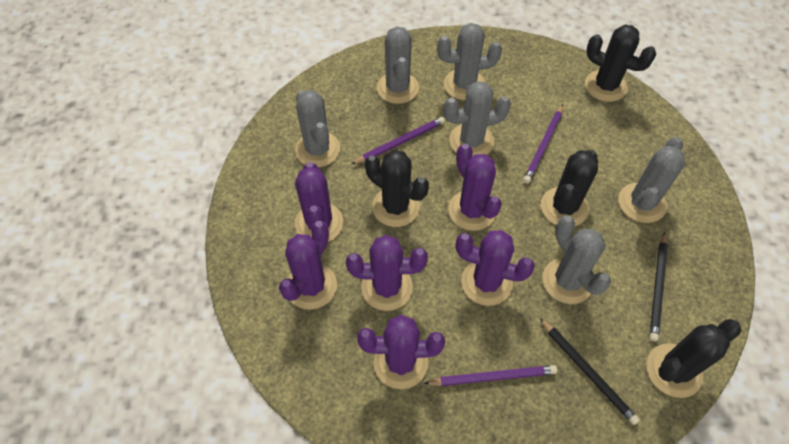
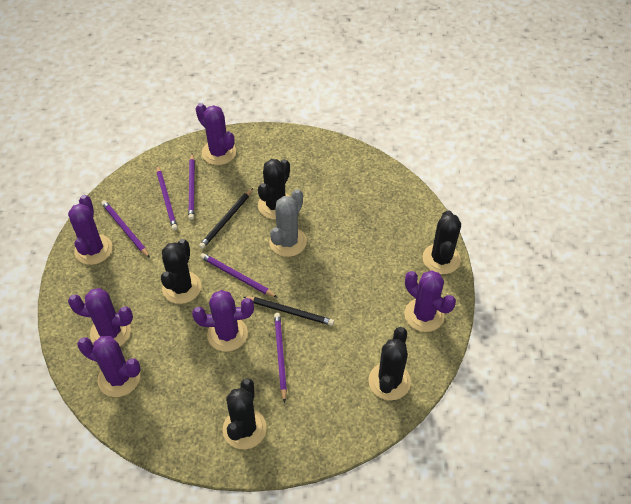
black cactus: 4 -> 5
grey cactus: 6 -> 1
purple pencil: 3 -> 5

